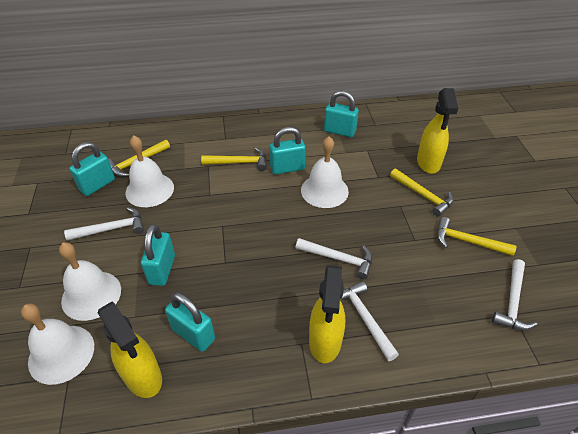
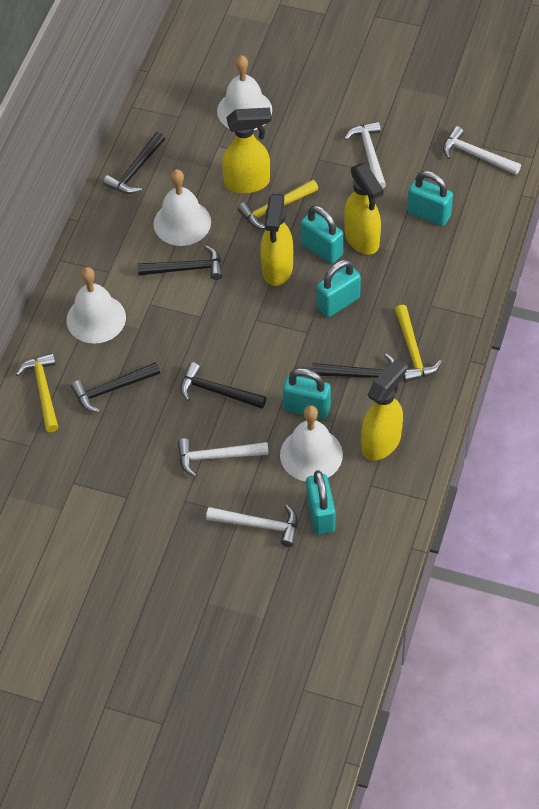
black hammer: 0 -> 5
yellow hammer: 4 -> 3
yellow spray bottle: 3 -> 4

